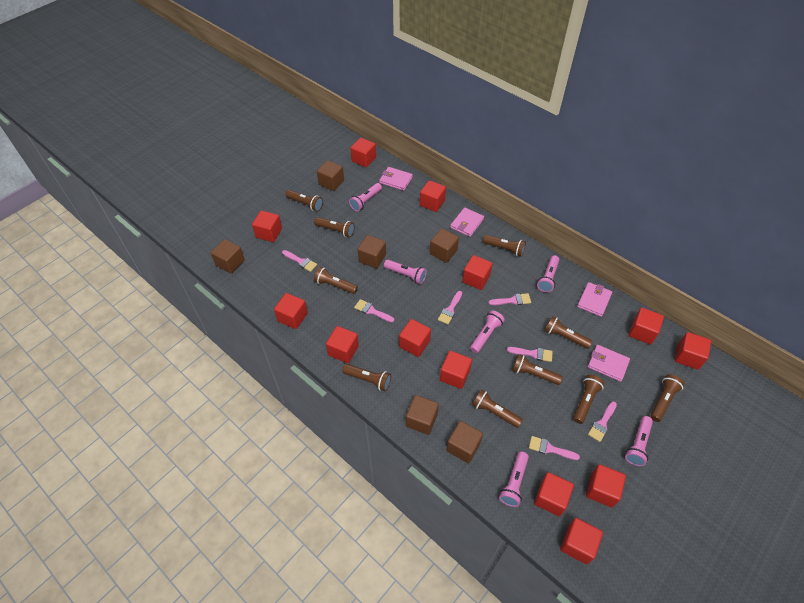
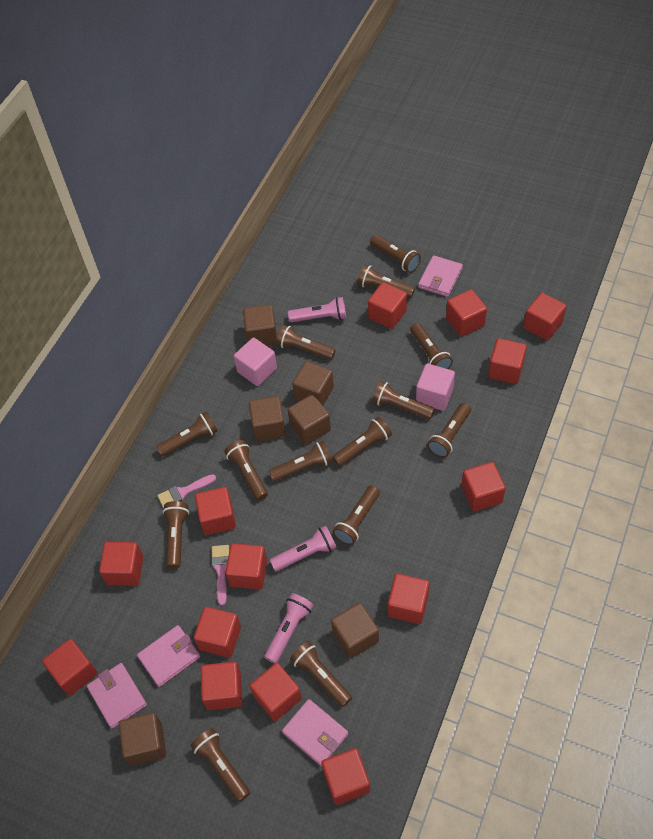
brown flashlight: 10 -> 14
pink brush: 7 -> 2
pink cube: 0 -> 2
pink flashlight: 6 -> 3
red cube: 13 -> 14

